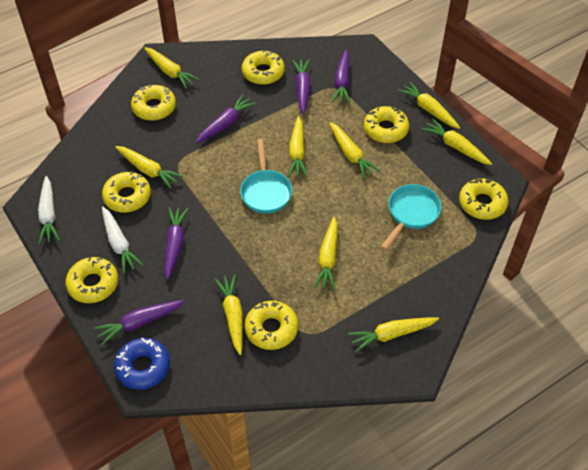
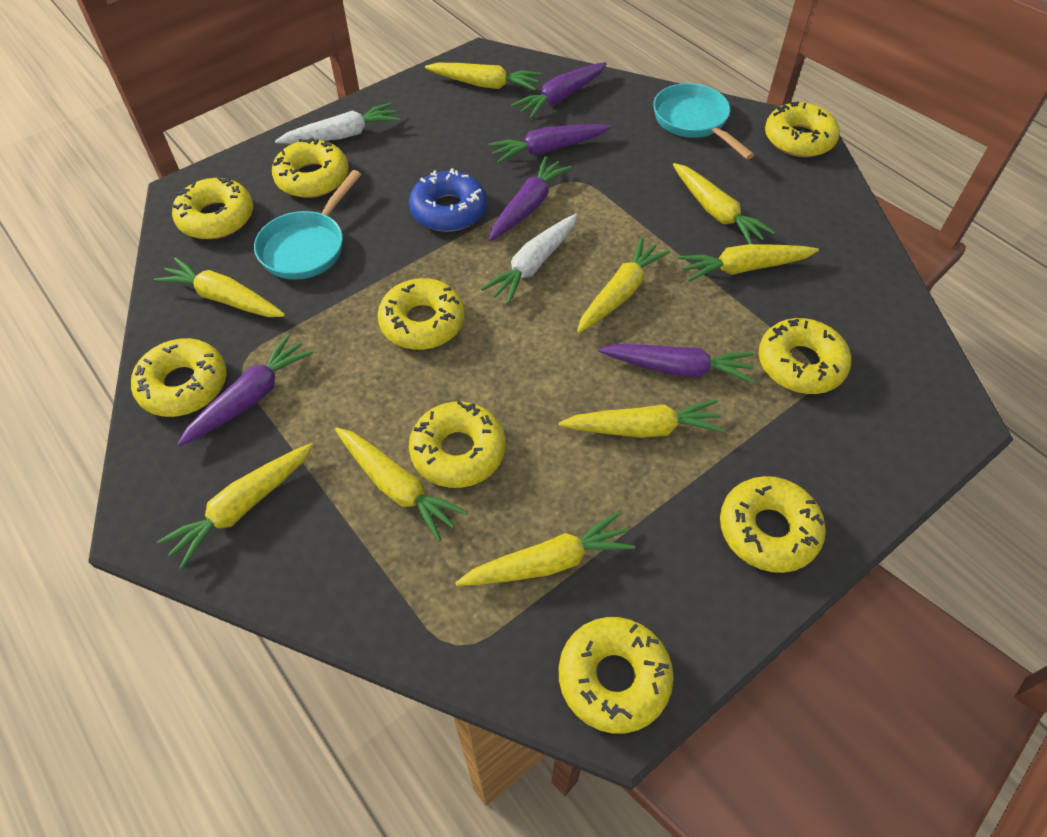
yellow donut: 7 -> 9

